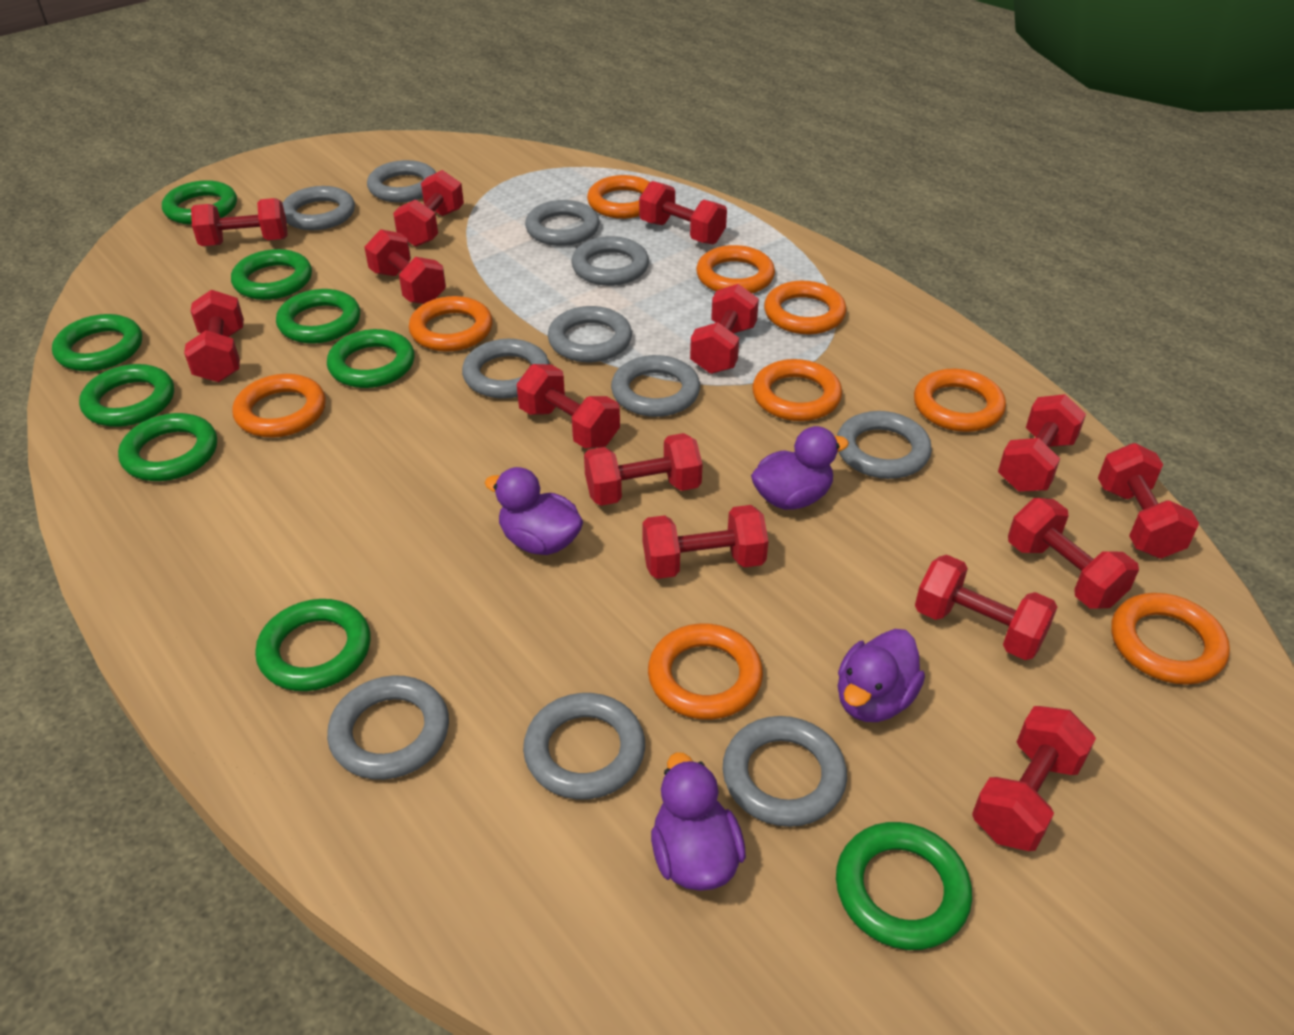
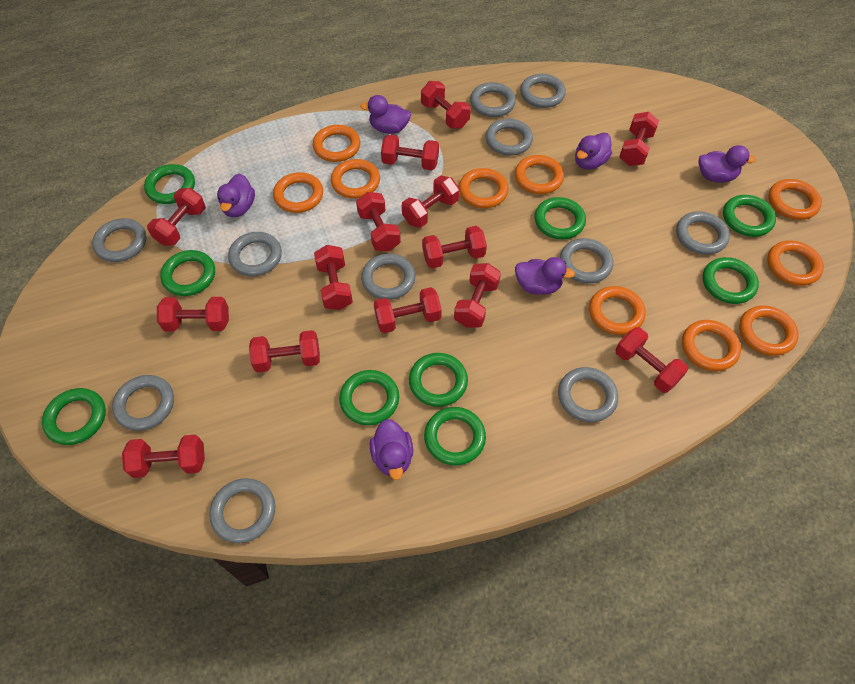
orange ring: 9 -> 10
purple duck: 4 -> 6

